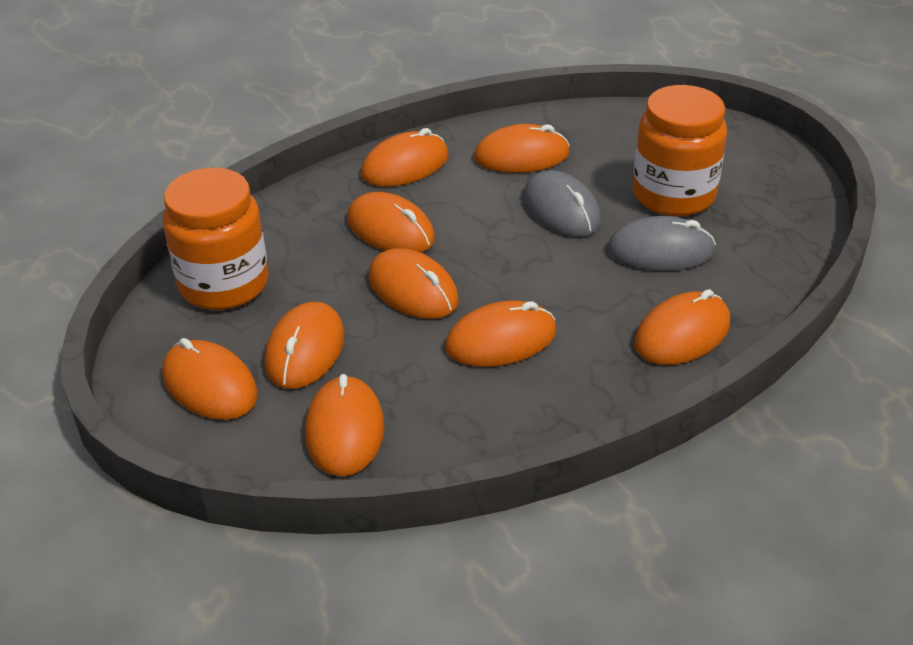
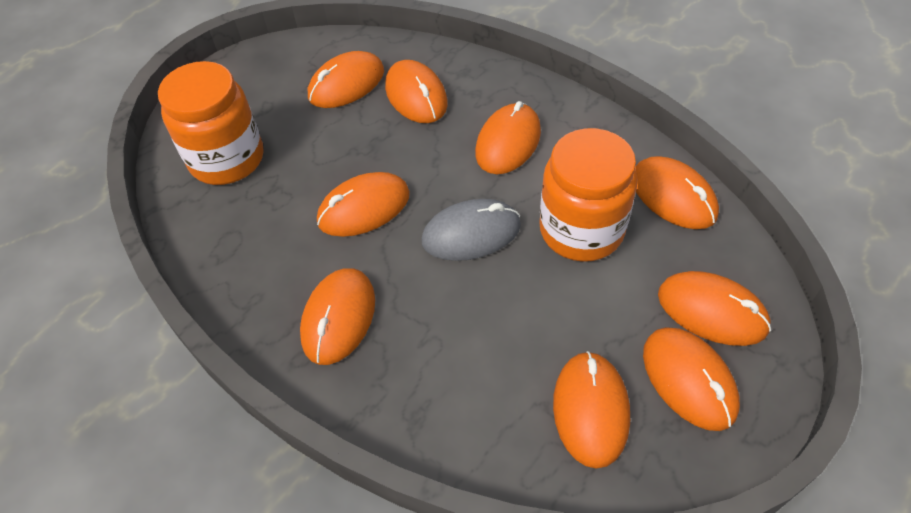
grey mouse: 2 -> 1

